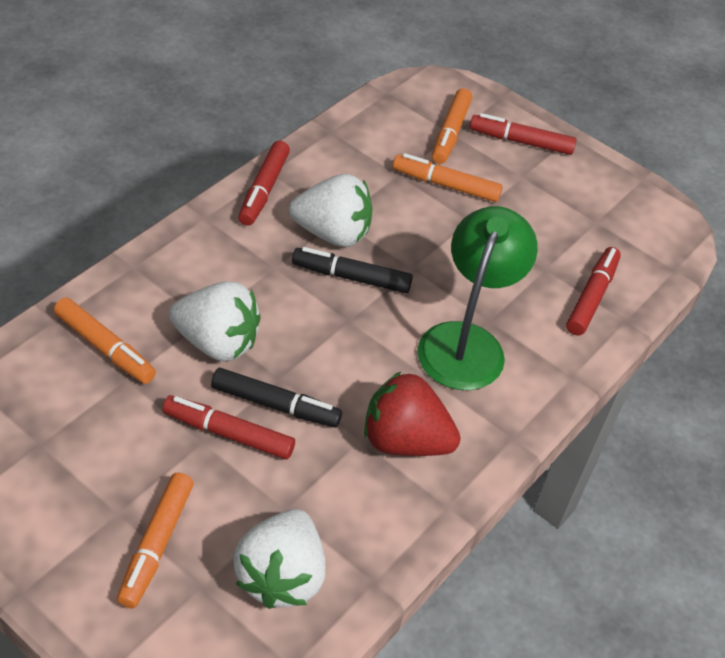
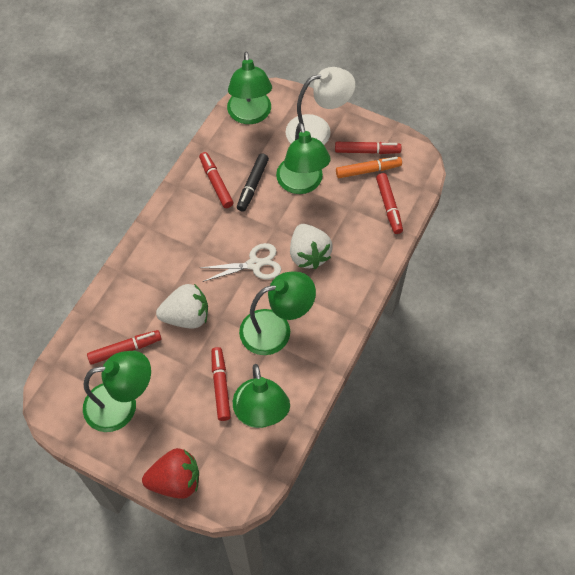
black marker: 2 -> 1
green lamp: 1 -> 5
orange marker: 4 -> 1
red marker: 4 -> 5
white lamp: 0 -> 1
white scissors: 0 -> 1
white strawberry: 3 -> 2

